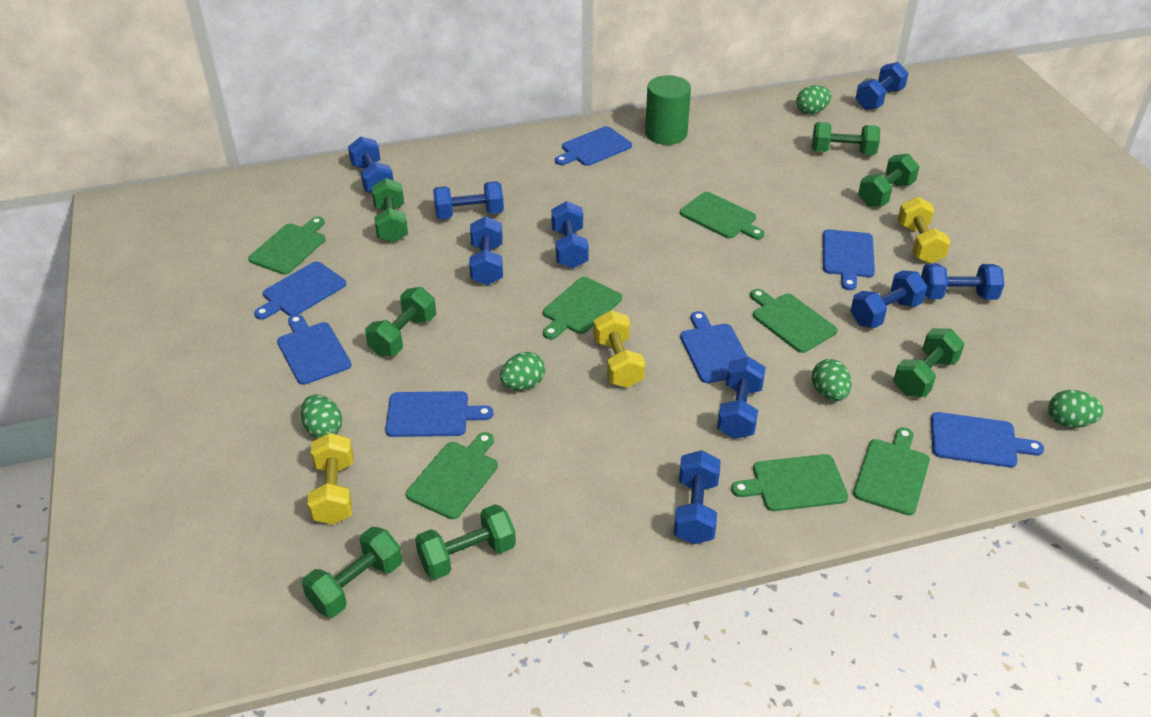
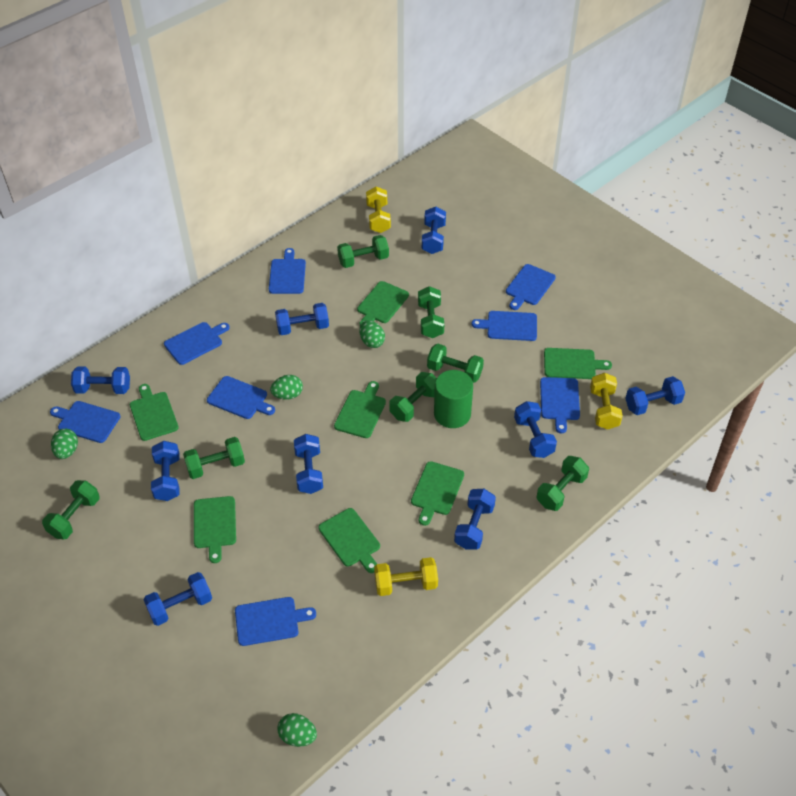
blue cutting board: 7 -> 8
green egg: 5 -> 4

